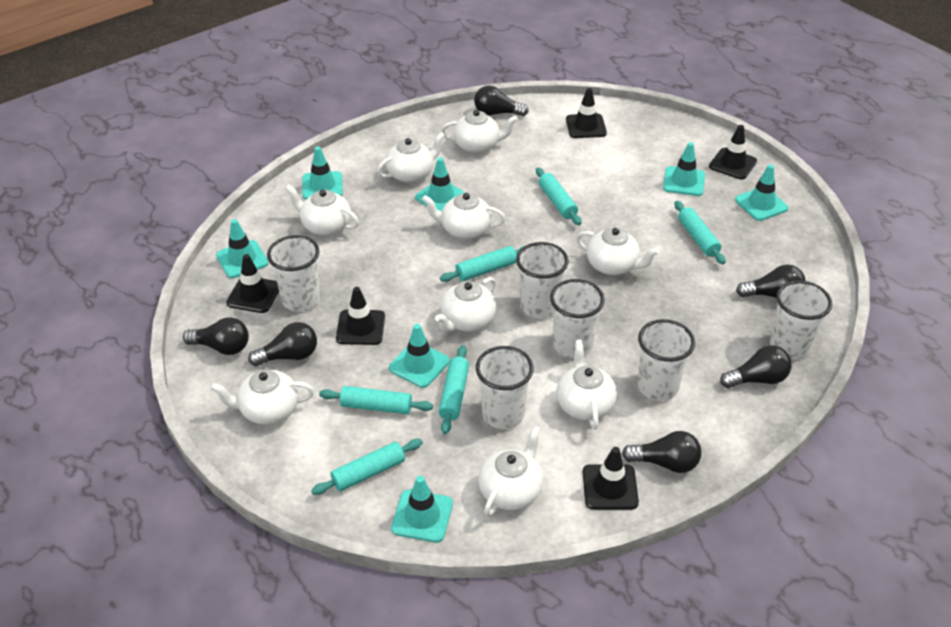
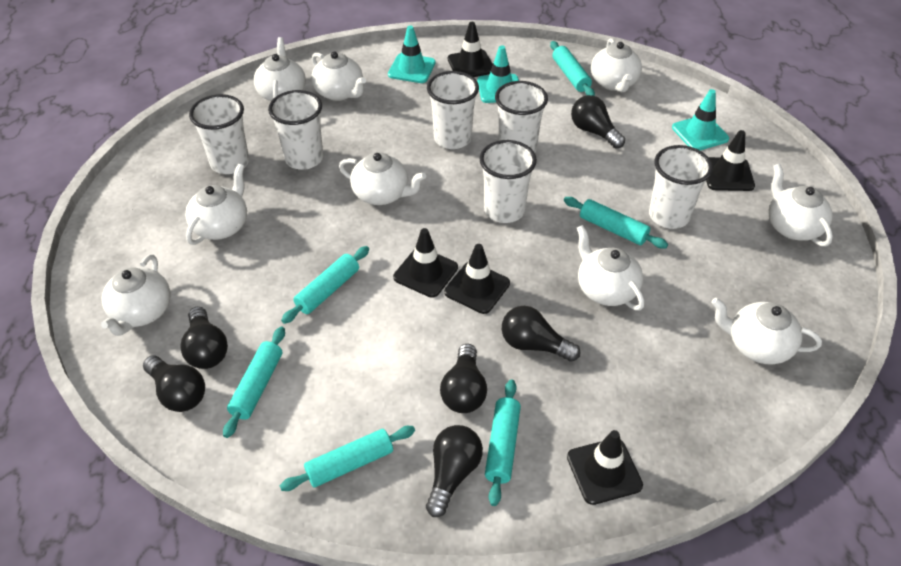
turquoise traffic cone: 7 -> 3

